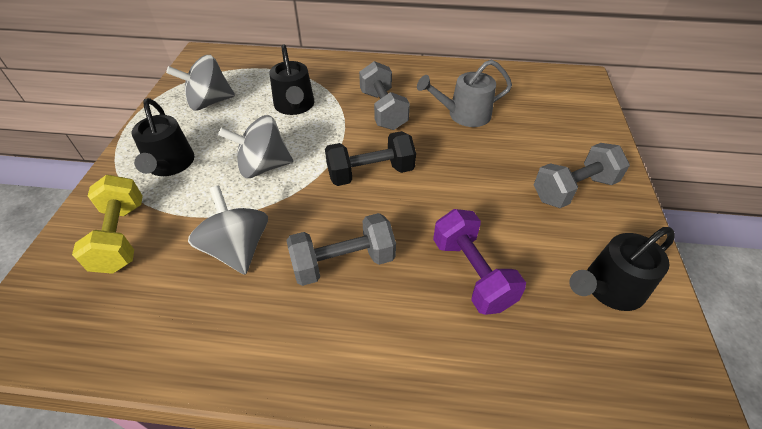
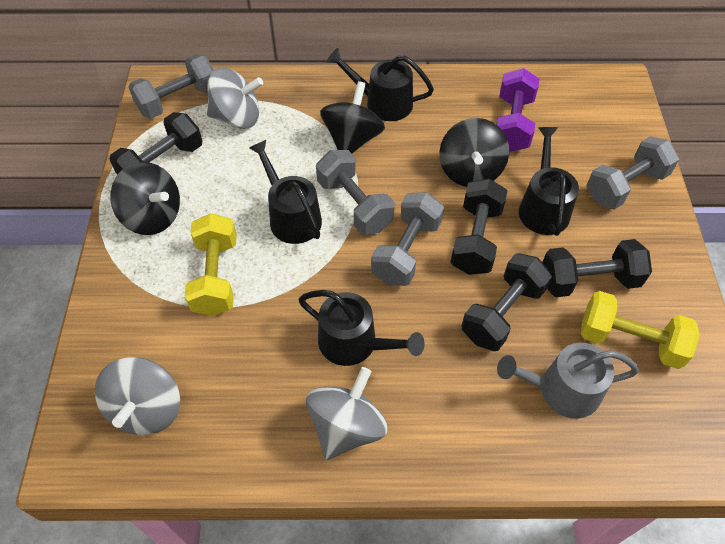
black dumbbell: 1 -> 4
black spinning top: 0 -> 3
black watering can: 3 -> 4
grey dumbbell: 3 -> 4
yellow dumbbell: 1 -> 2

